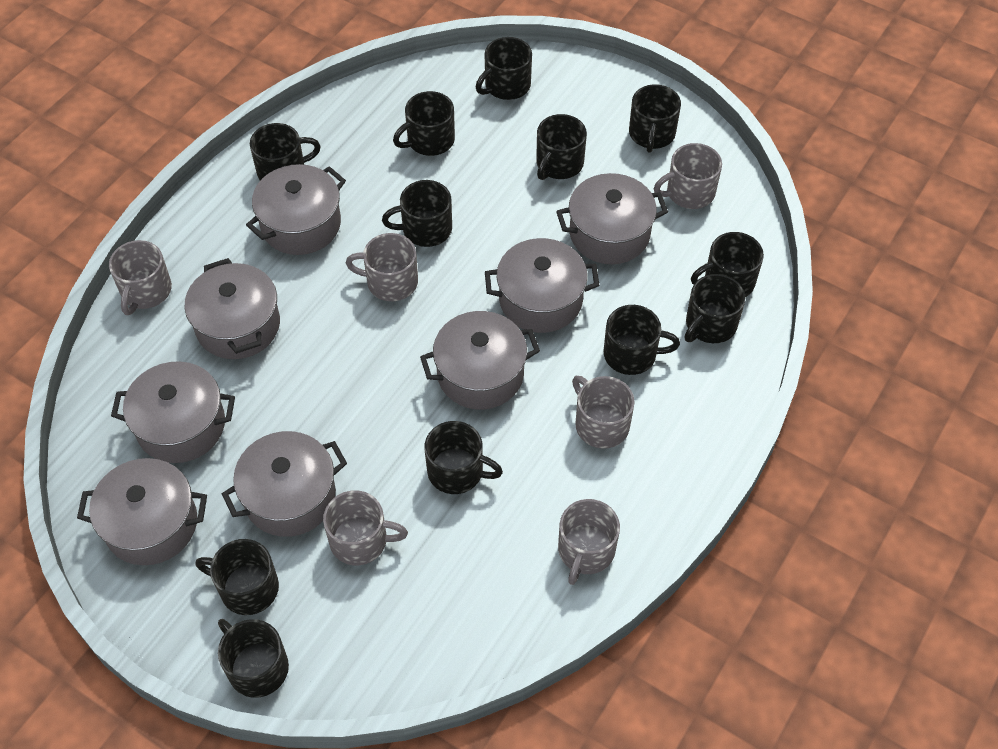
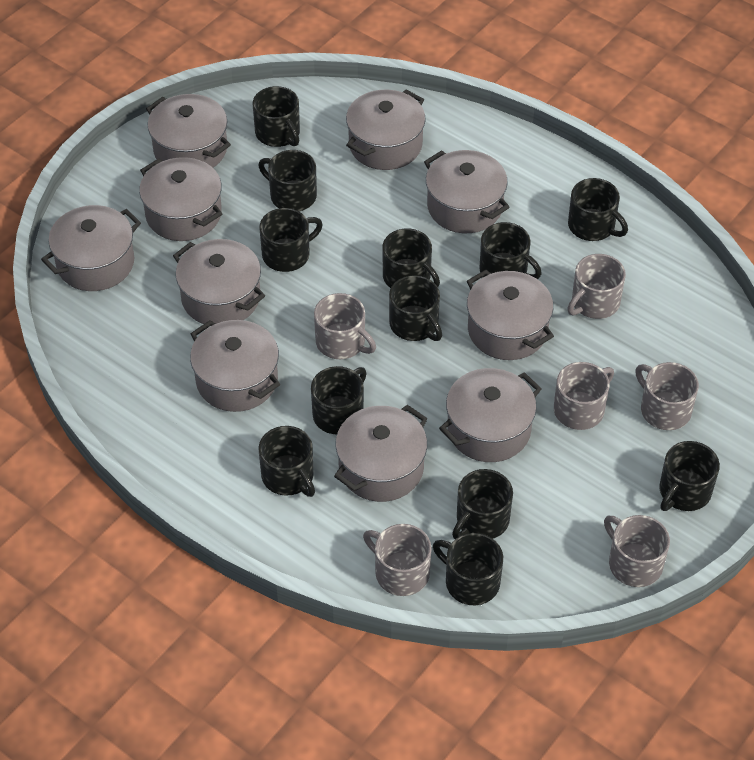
grey pot: 8 -> 10

